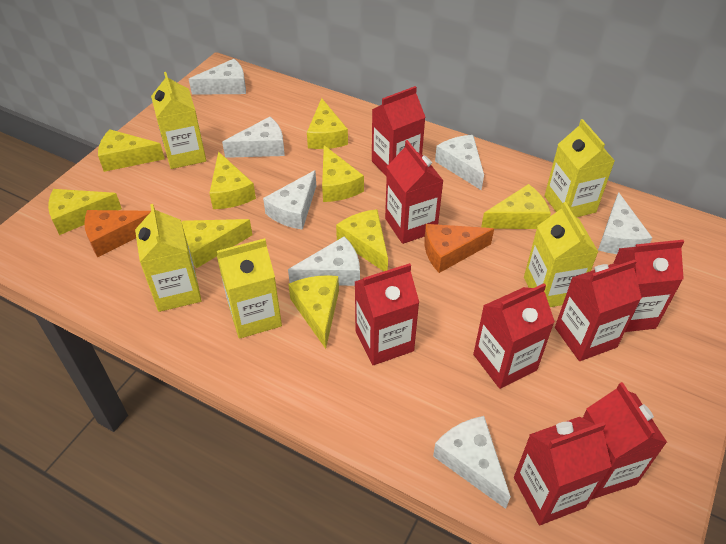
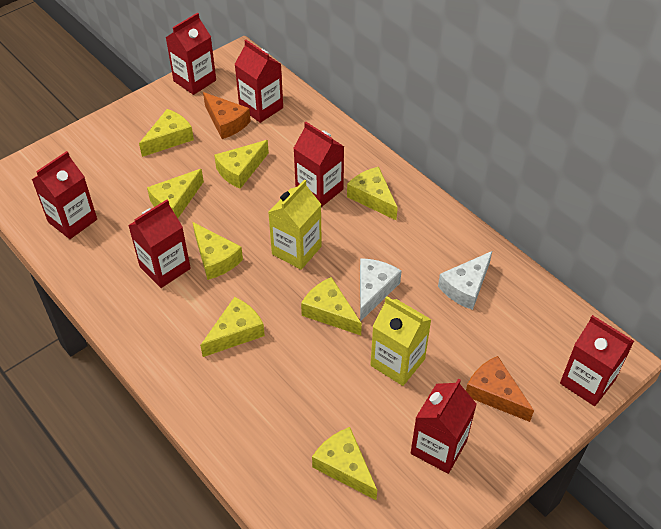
red carton: 8 -> 7
white cheese: 7 -> 2
yellow carton: 5 -> 2
yellow cheese: 9 -> 8

